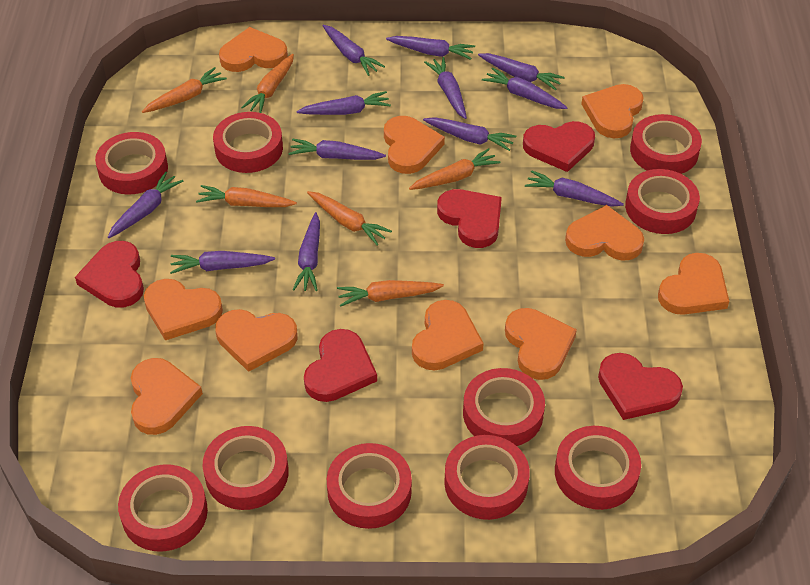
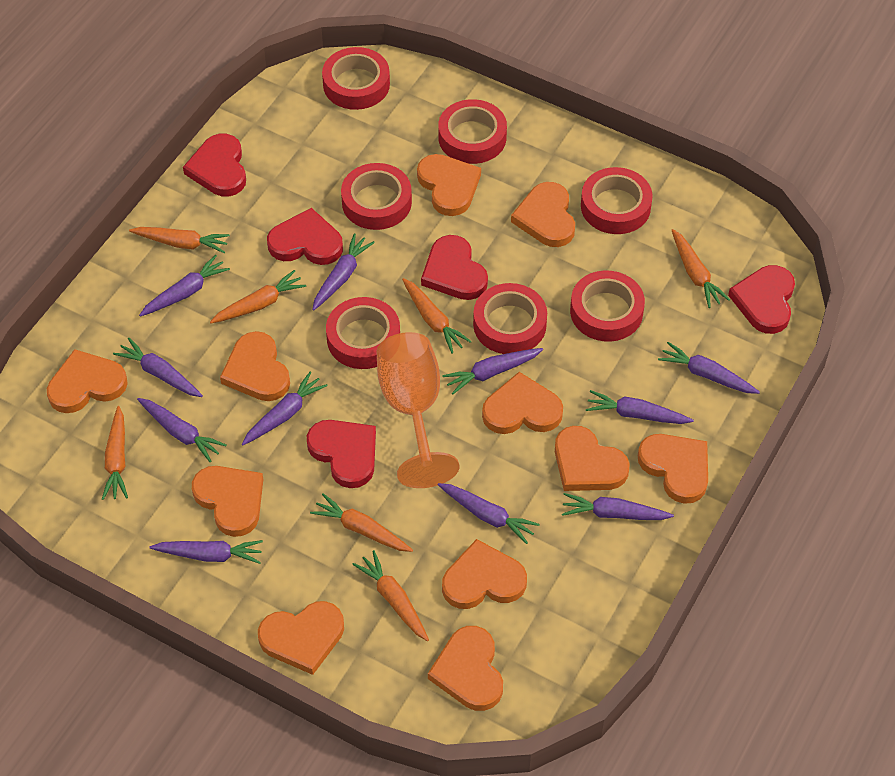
orange carrot: 6 -> 7
orange goblet: 0 -> 1
orange heart: 10 -> 11
purple carrot: 12 -> 11
red tape: 10 -> 7

